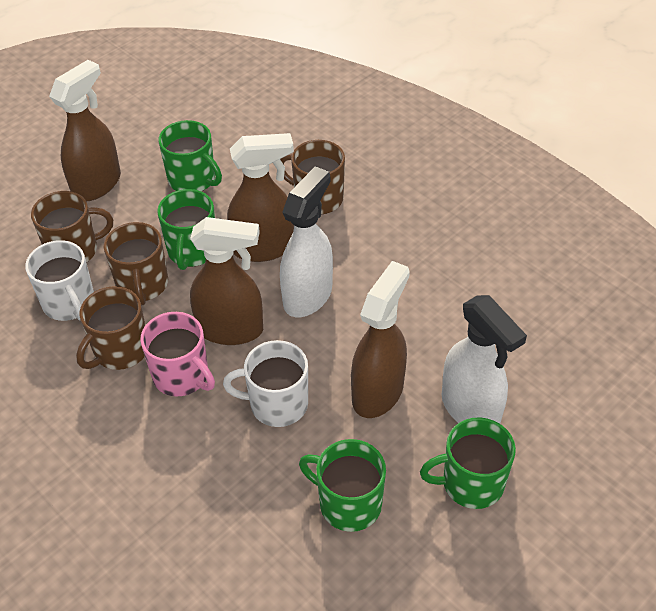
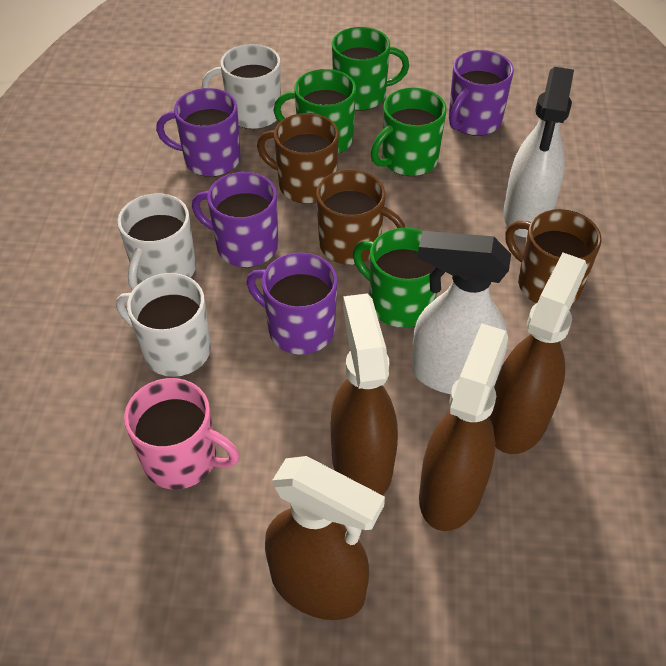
brown mug: 4 -> 3
purple mug: 0 -> 4
white mug: 2 -> 3

